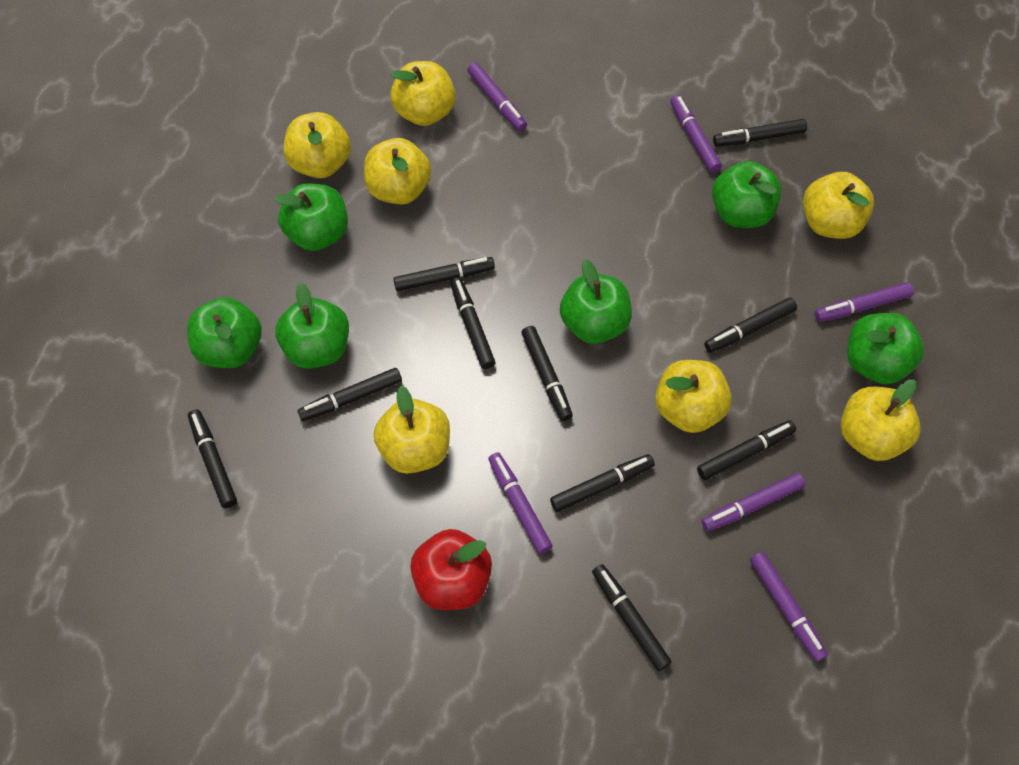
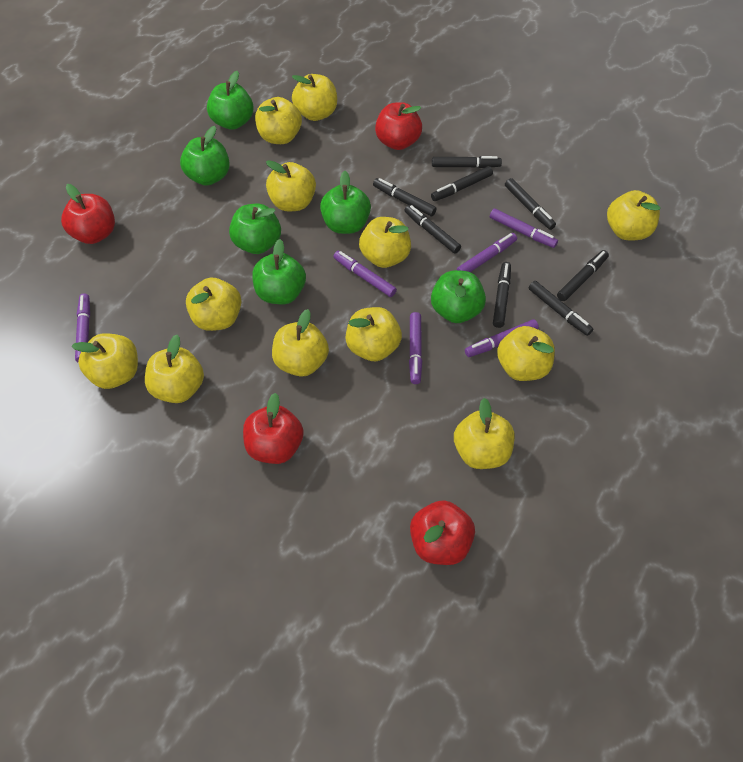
black marker: 10 -> 8
red apple: 1 -> 4
yellow apple: 7 -> 12

